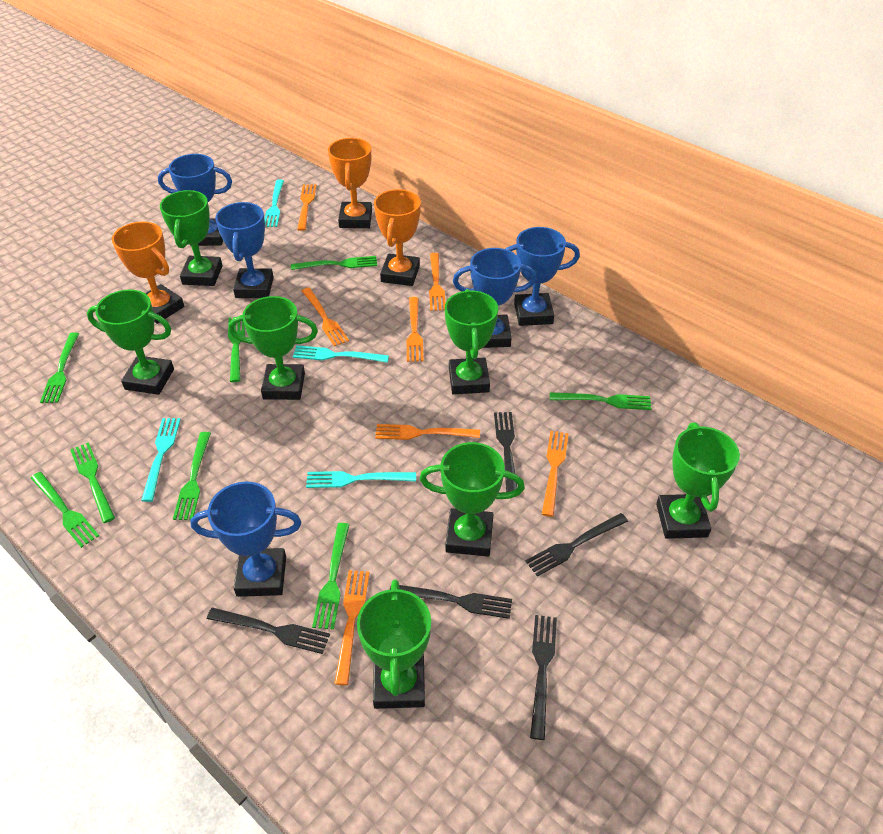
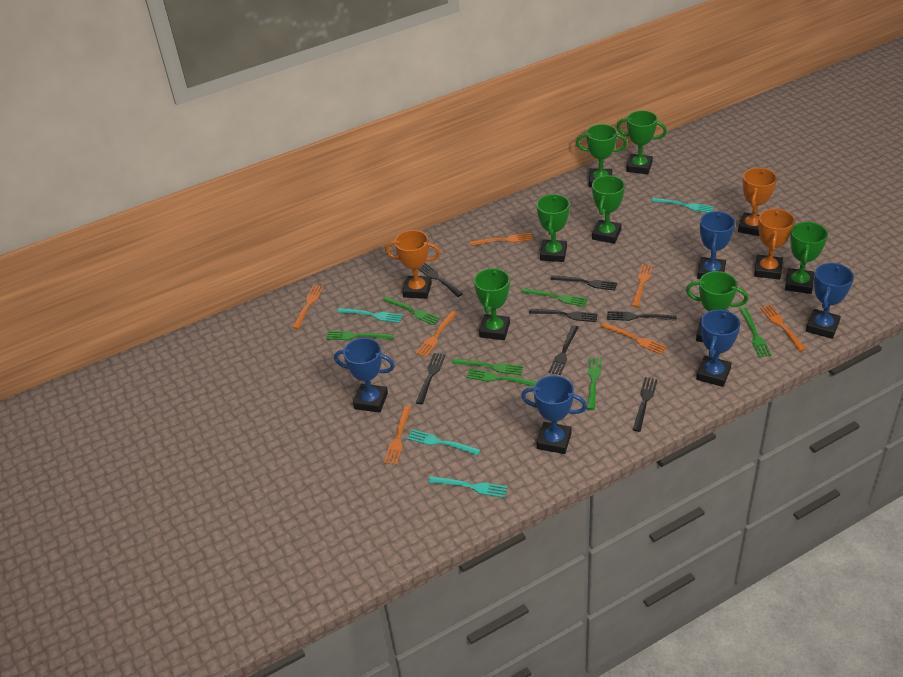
black fork: 5 -> 7
green fork: 8 -> 7

